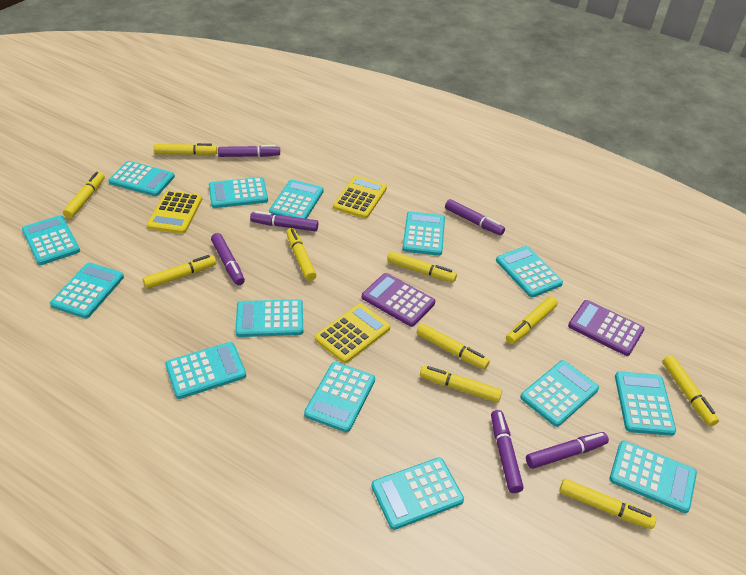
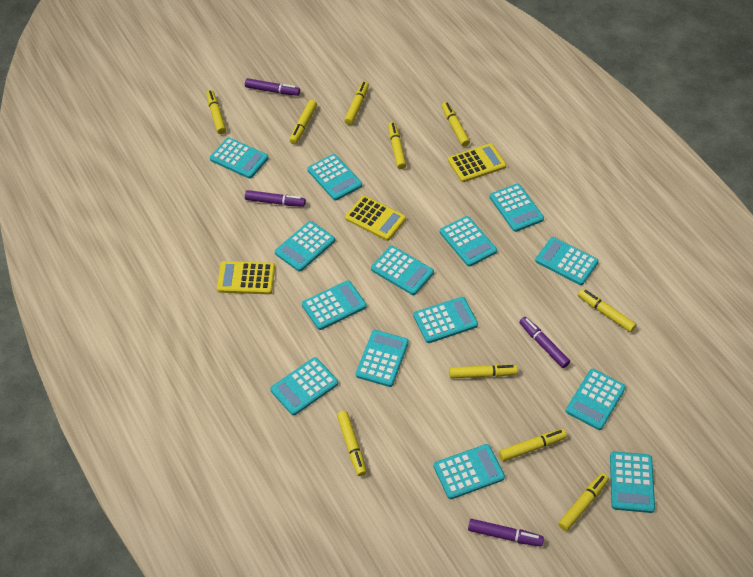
purple calculator: 2 -> 0
purple marker: 6 -> 4

